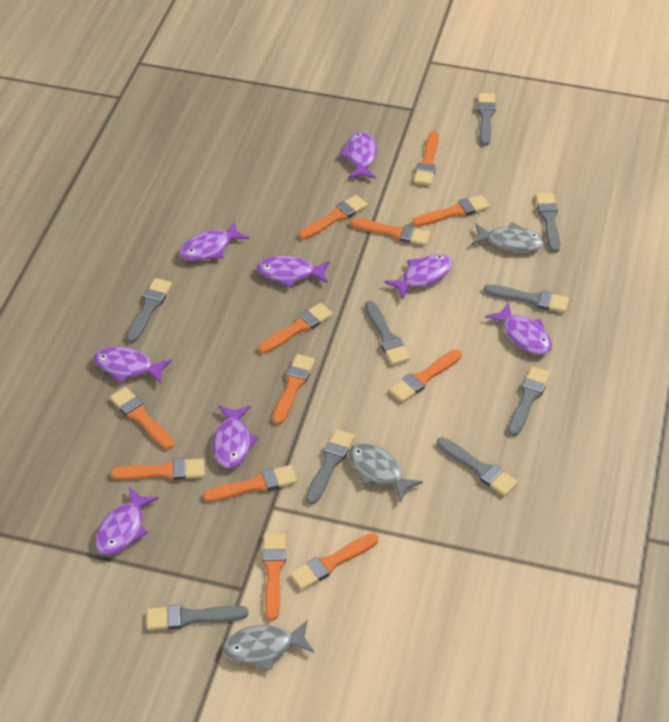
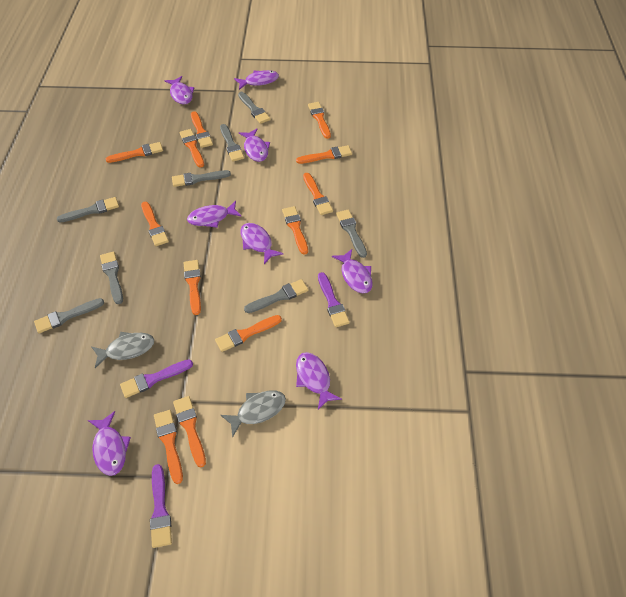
grey brush: 9 -> 8
grey fish: 3 -> 2
purple brush: 0 -> 3

